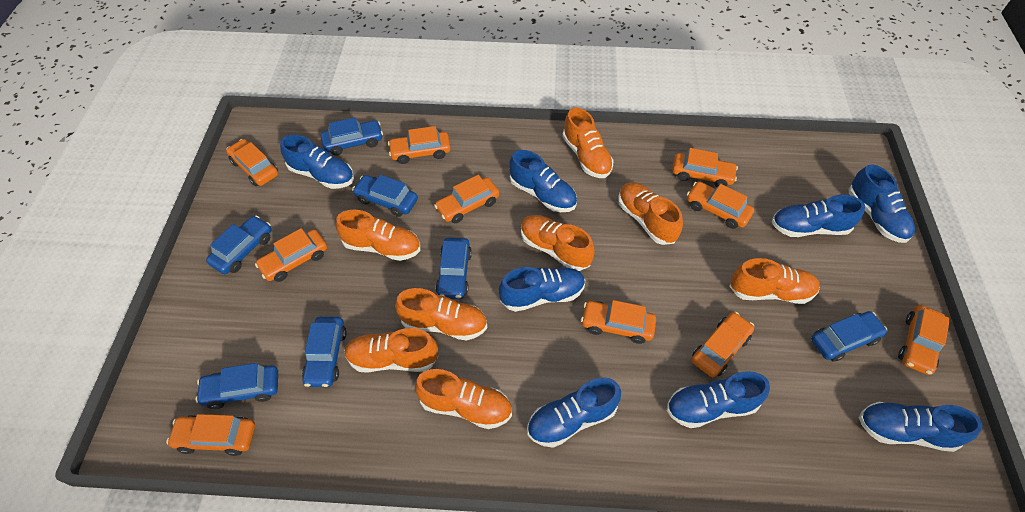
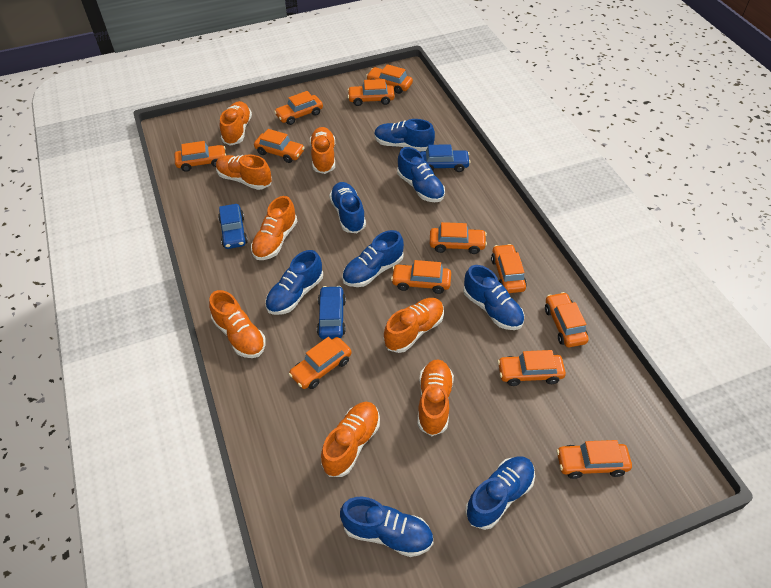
blue car: 7 -> 3
orange car: 10 -> 12

